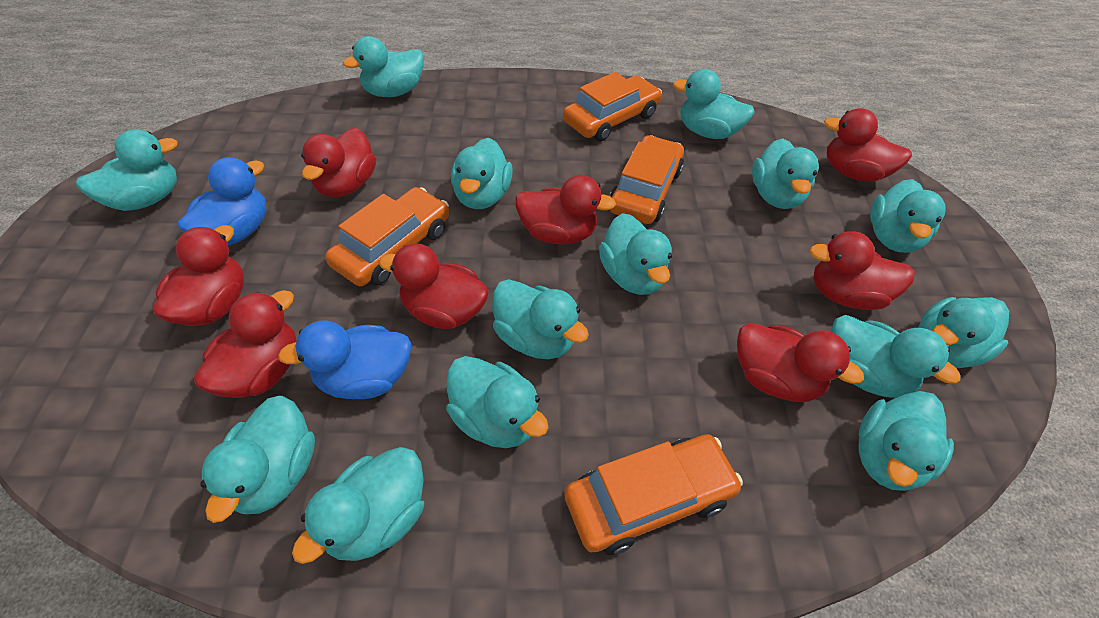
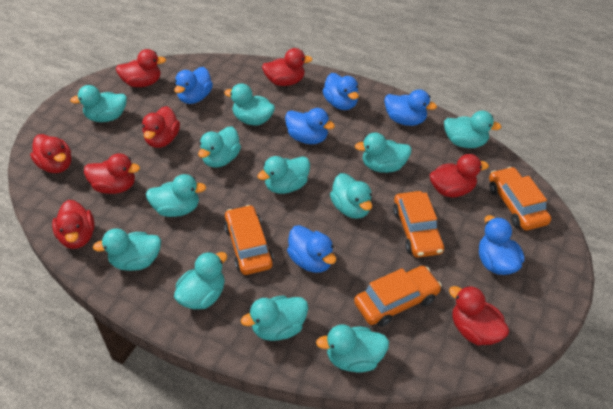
blue duck: 2 -> 6
turquoise duck: 14 -> 12

